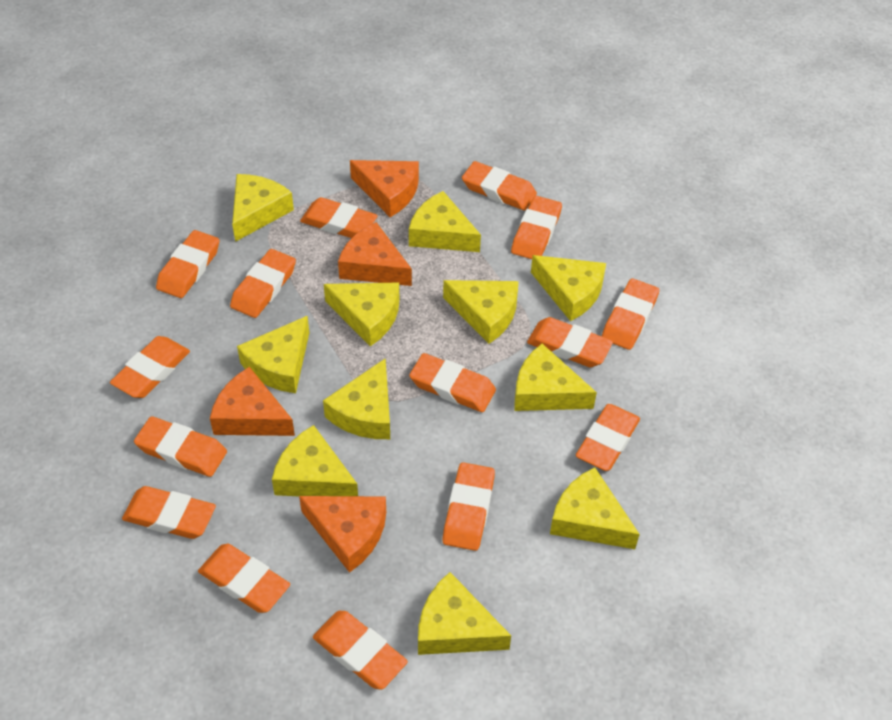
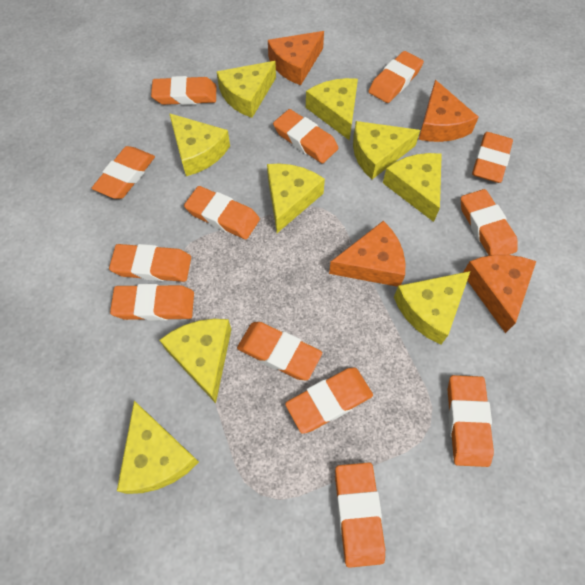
orange eraser: 15 -> 13
yellow cheese: 11 -> 9

